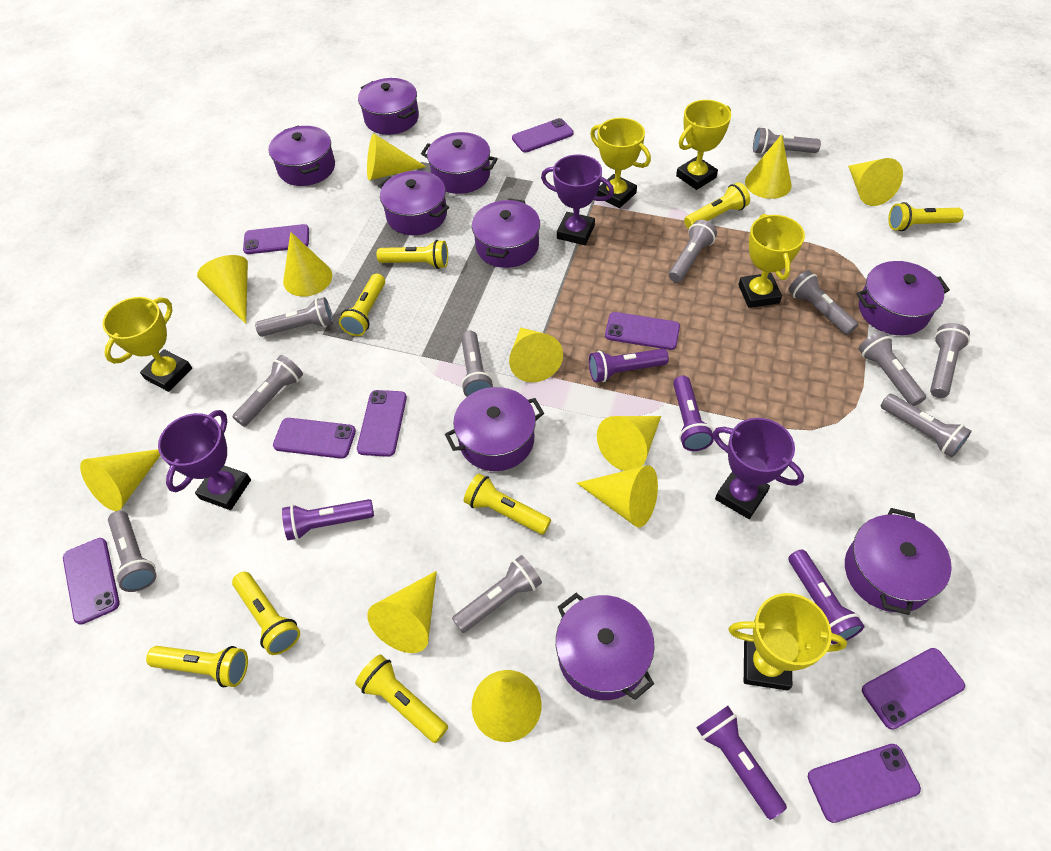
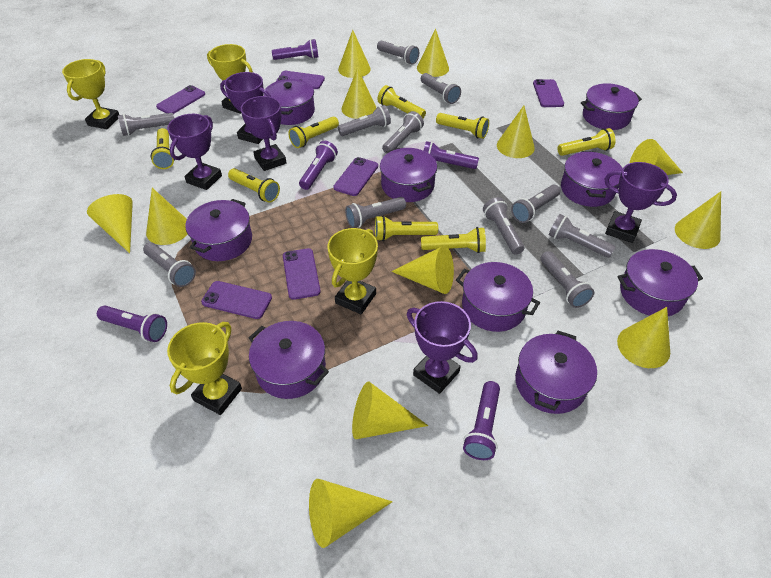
purple phone: 8 -> 6
purple trophy: 3 -> 5
yellow cone: 11 -> 12
yellow trophy: 5 -> 4

